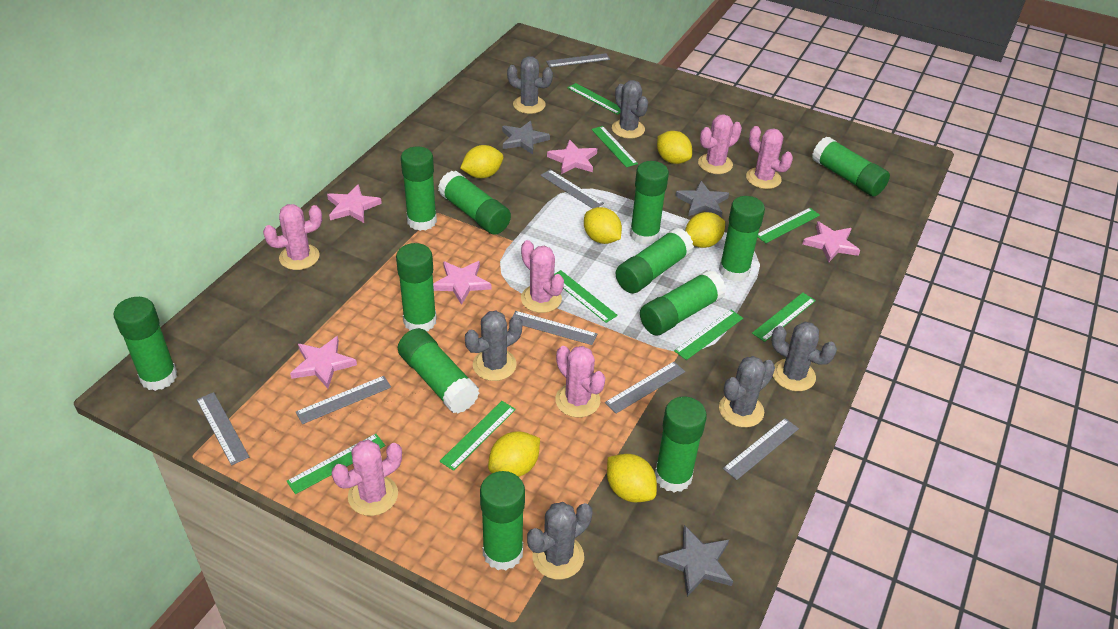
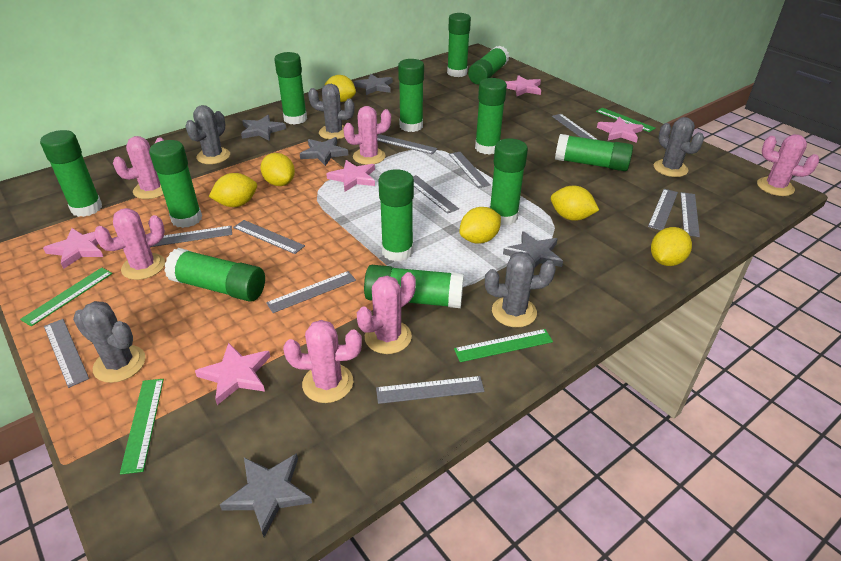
green ruler: 8 -> 4
grey cactus: 6 -> 5
grey ruler: 7 -> 11
grey star: 3 -> 5

